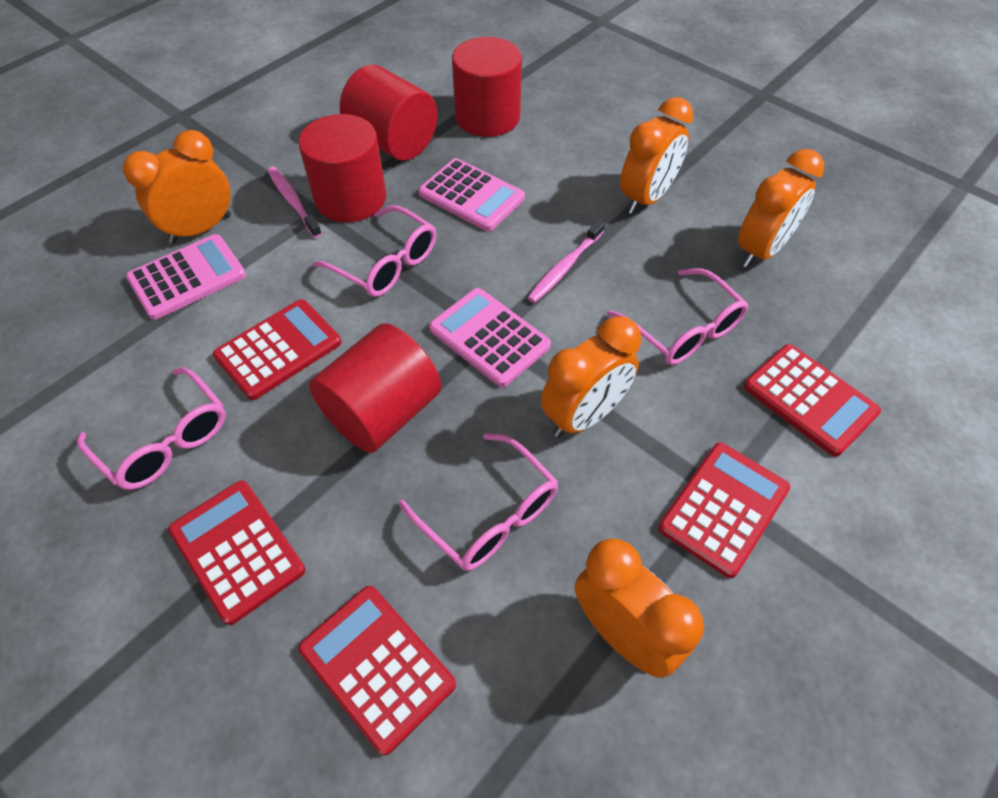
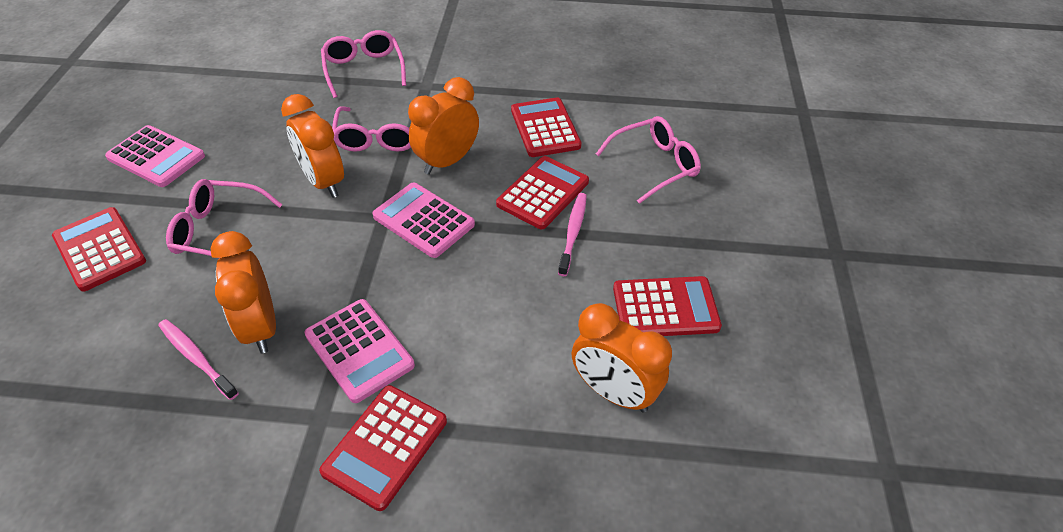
orange clock: 5 -> 4
red cylinder: 4 -> 0

